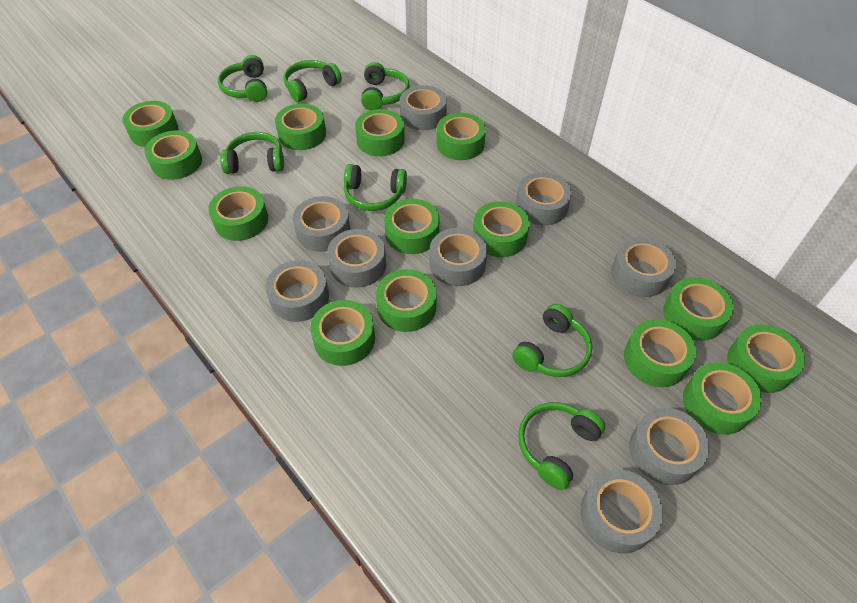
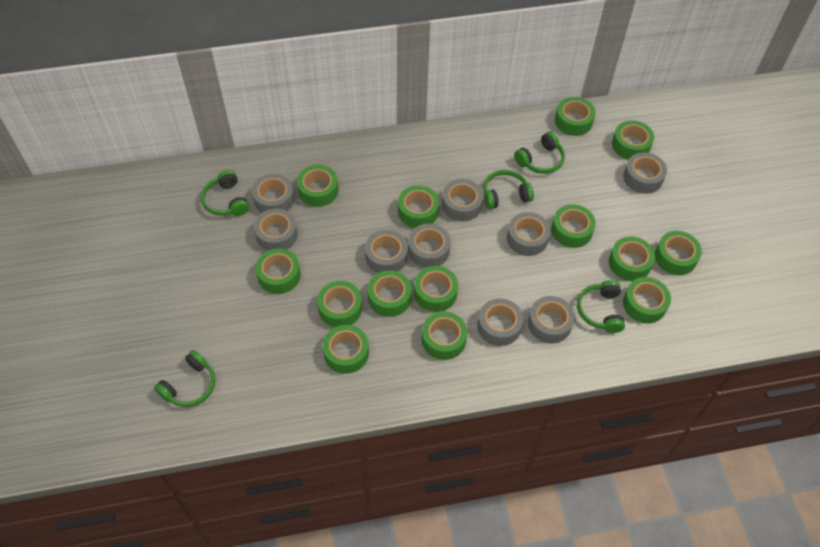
green headphones: 7 -> 5

